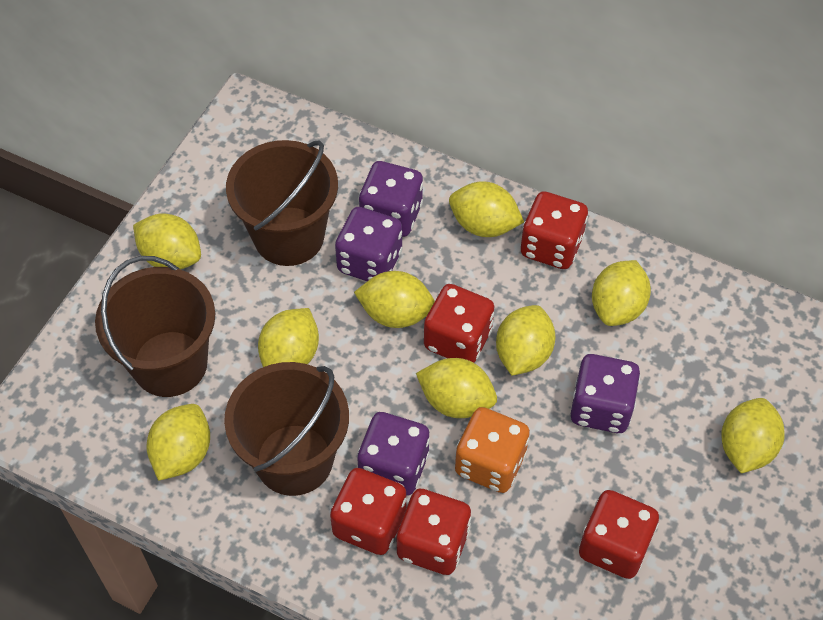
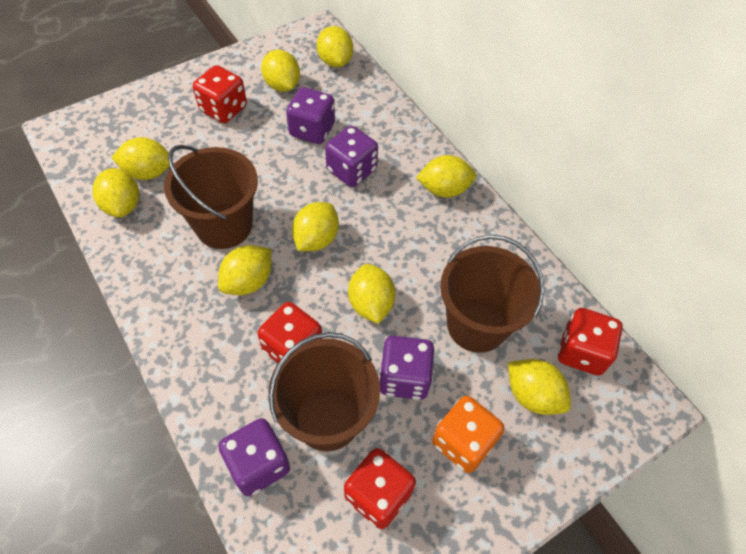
red dice: 5 -> 4

